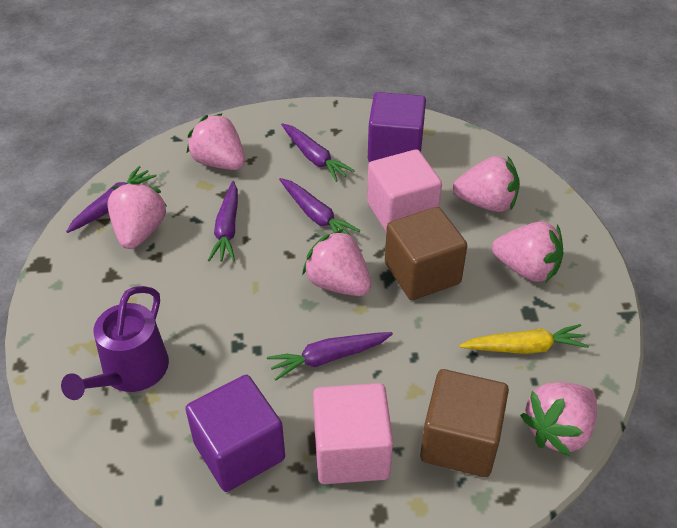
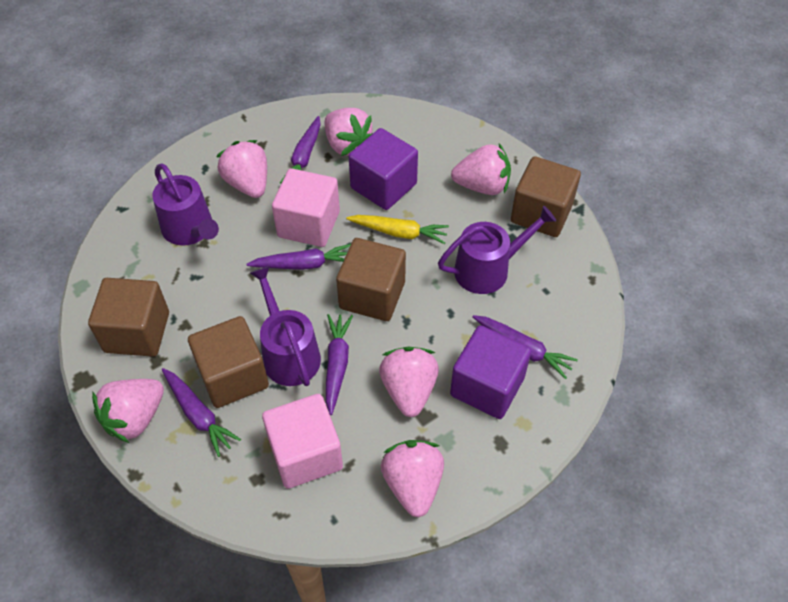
brown cube: 2 -> 4
purple watering can: 1 -> 3

